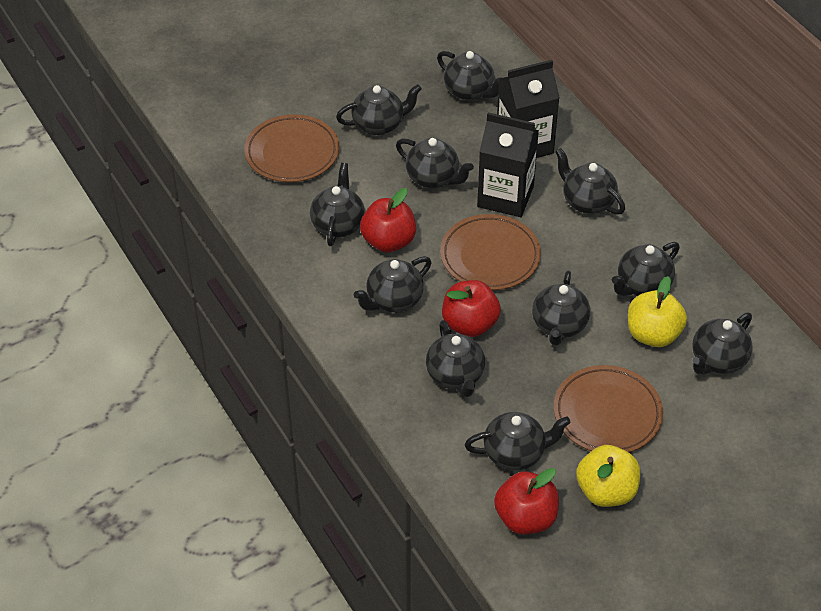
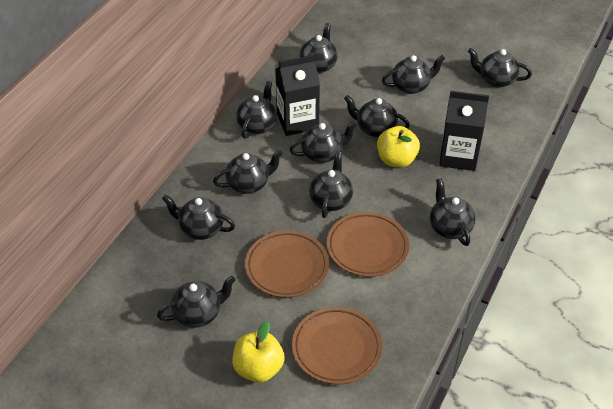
red apple: 3 -> 0

